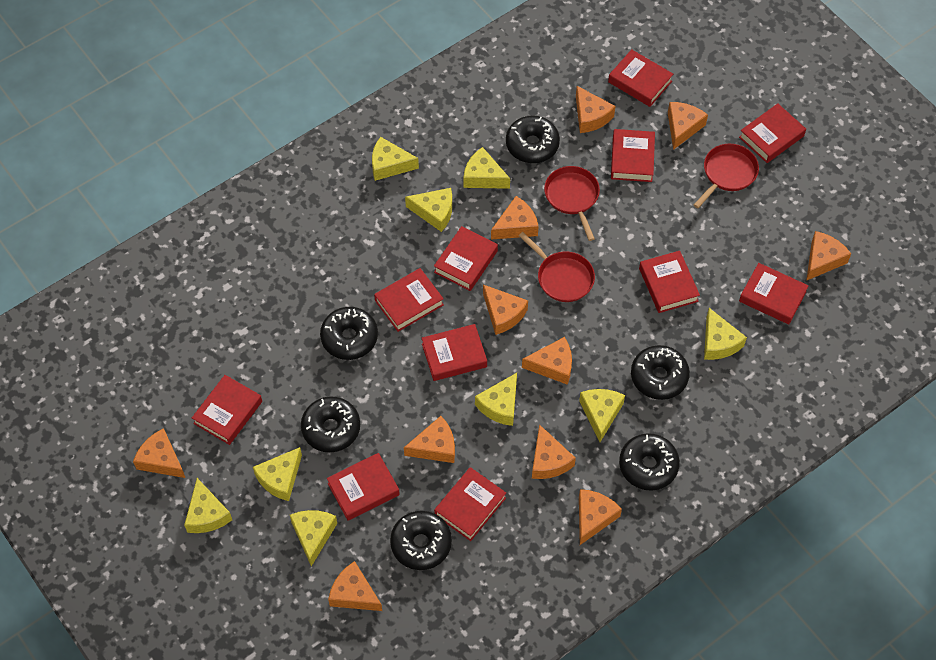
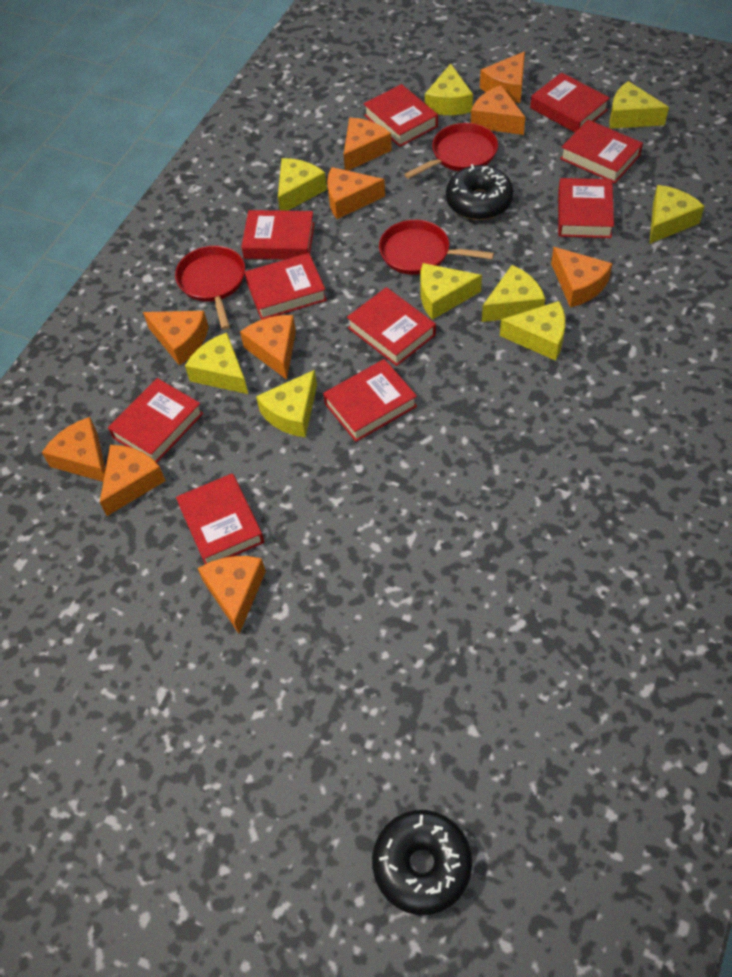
black donut: 6 -> 2
orange cheese: 11 -> 10
red book: 11 -> 10

